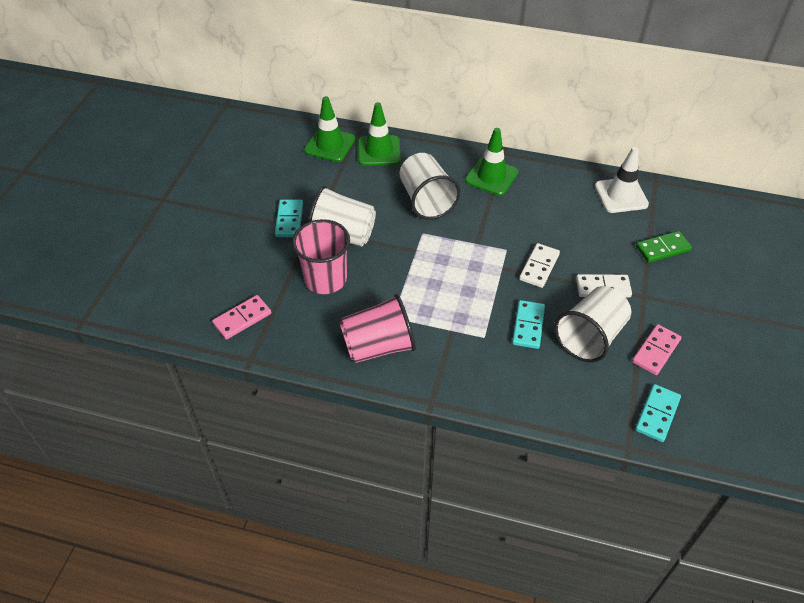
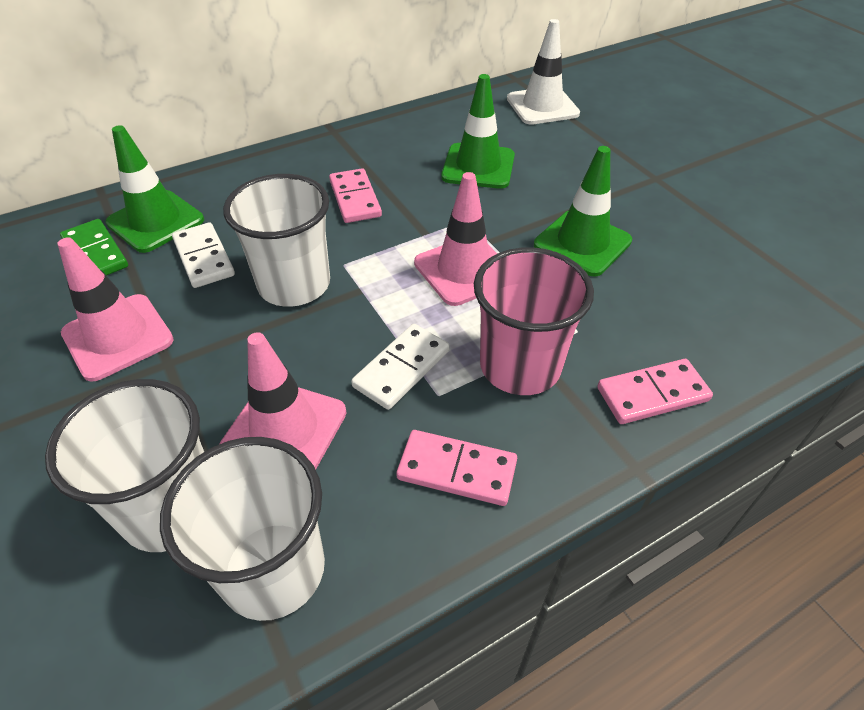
pink cup: 2 -> 1
pink domino: 2 -> 3
pink traffic cone: 0 -> 3
turquoise domino: 3 -> 0

